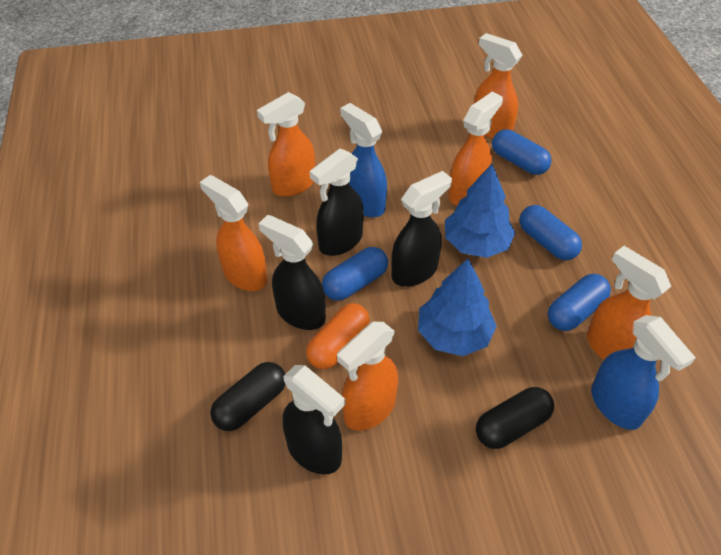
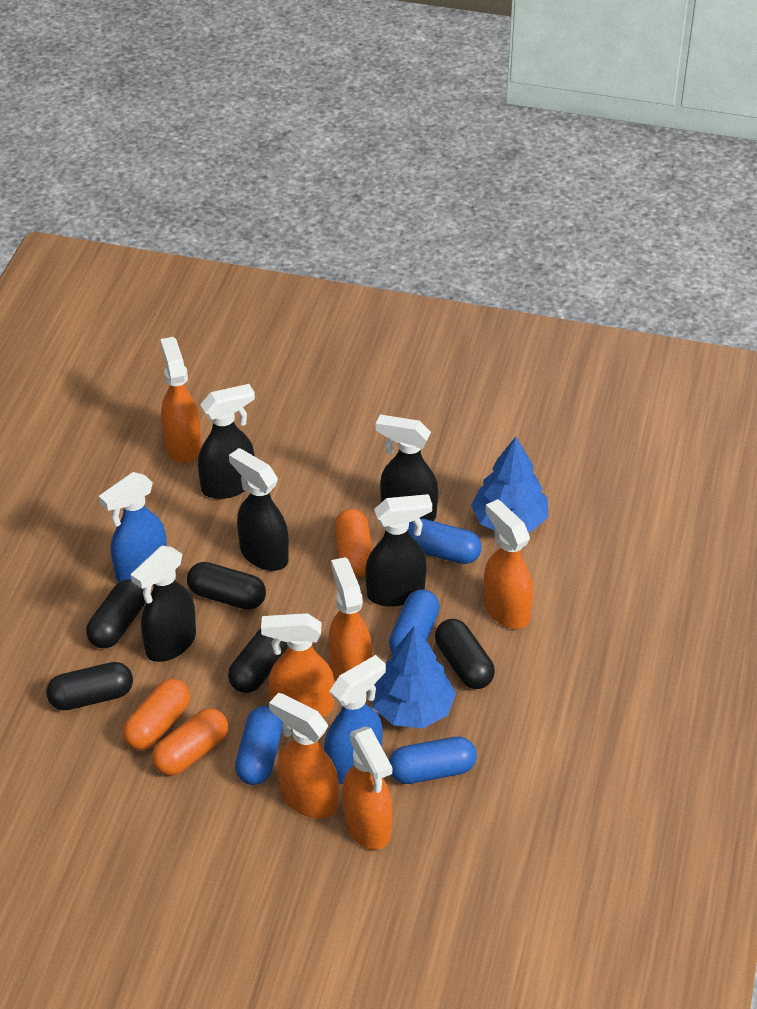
black capsule: 2 -> 5
black spray bottle: 4 -> 5
orange capsule: 1 -> 3

